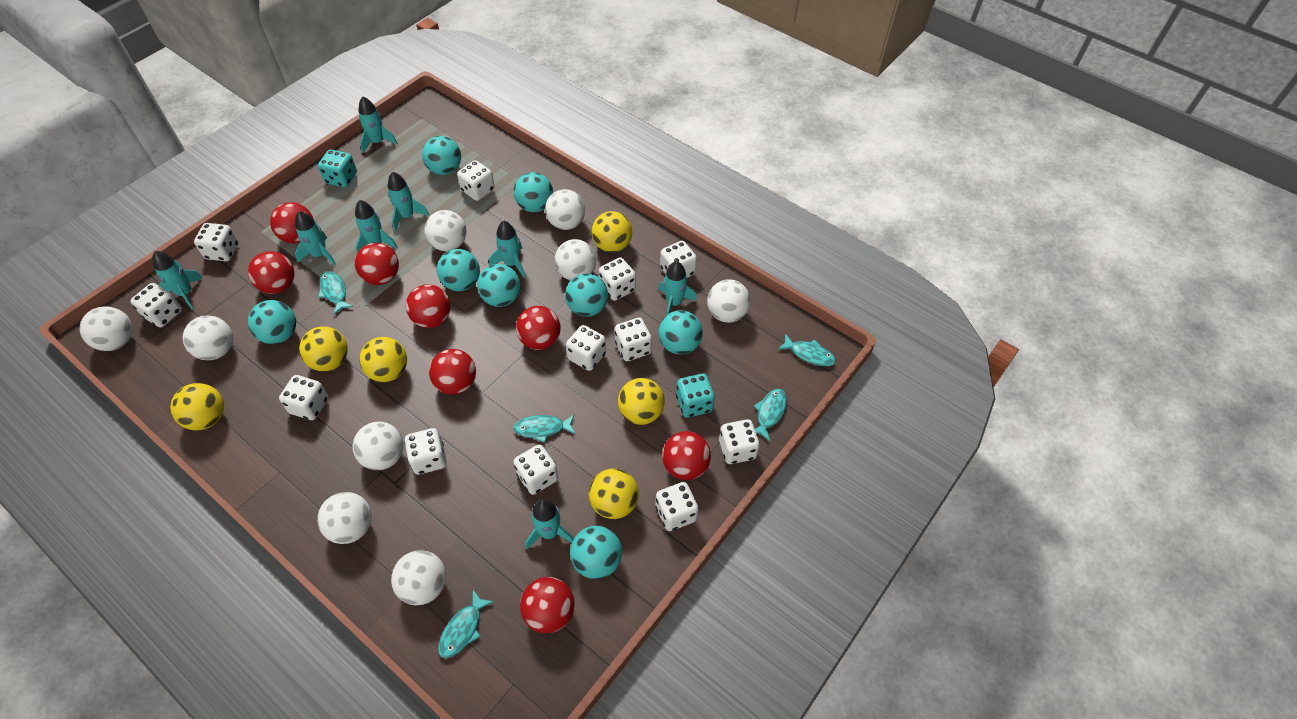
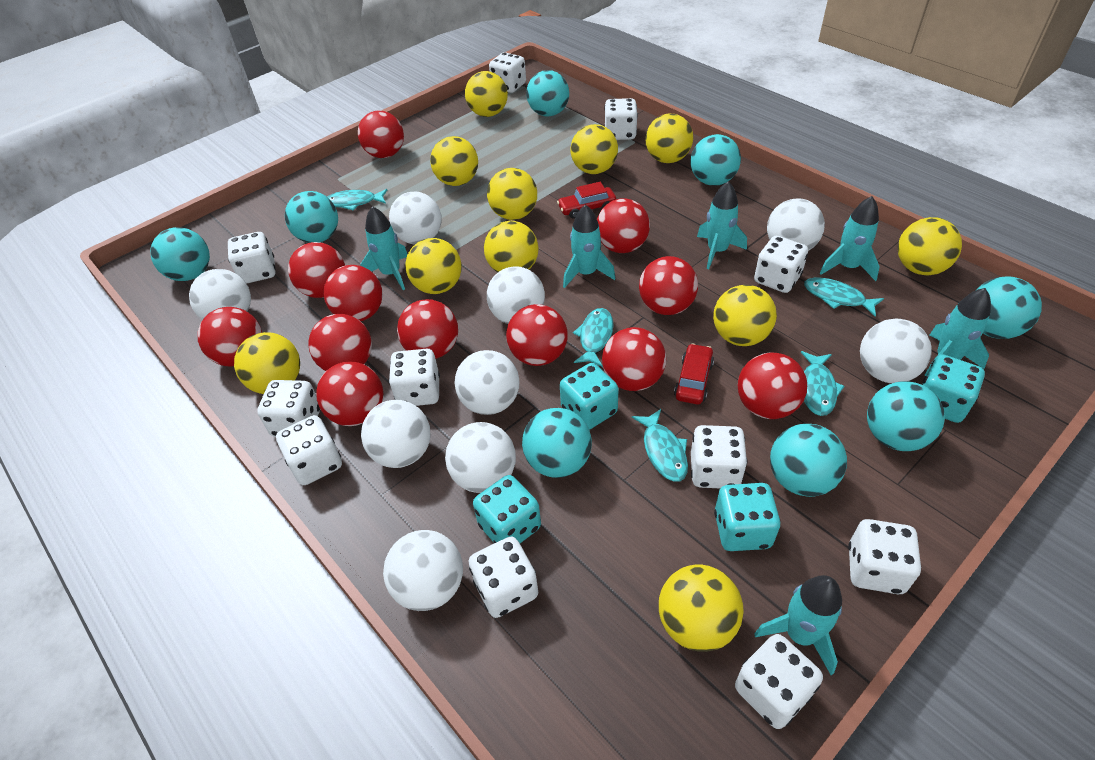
red ball: 8 -> 12
red car: 0 -> 2
turquoise dice: 2 -> 4
turquoise rocket: 8 -> 6
white dice: 12 -> 11
yellow ball: 6 -> 11

